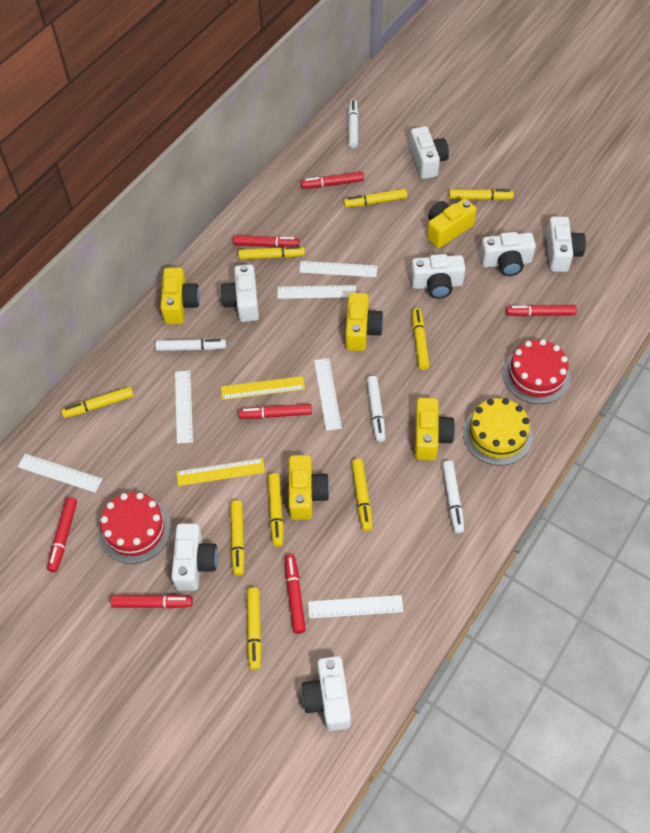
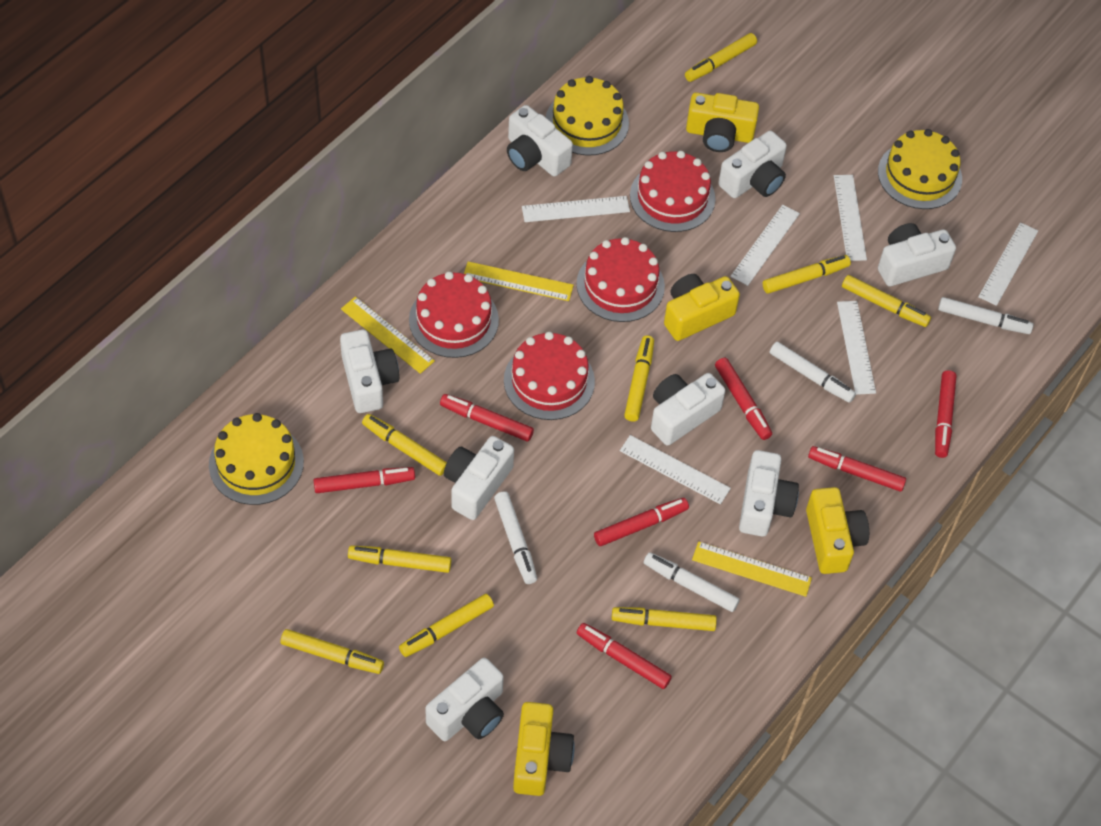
red cake: 2 -> 4
white camera: 7 -> 8
yellow cake: 1 -> 3
yellow camera: 5 -> 4
yellow ruler: 2 -> 3

